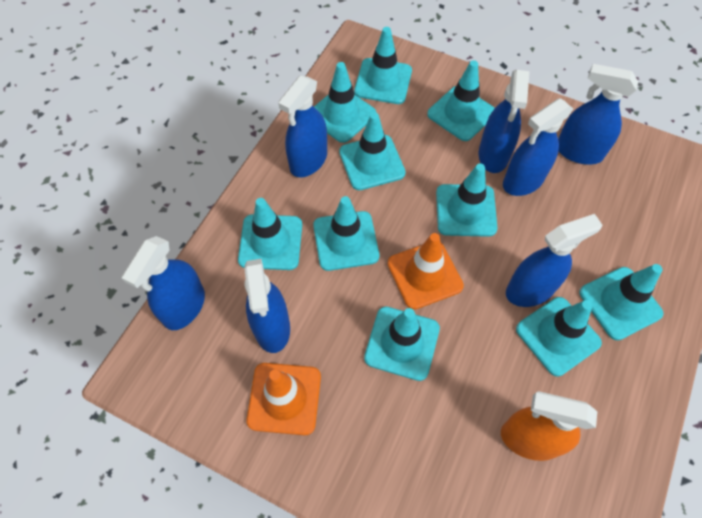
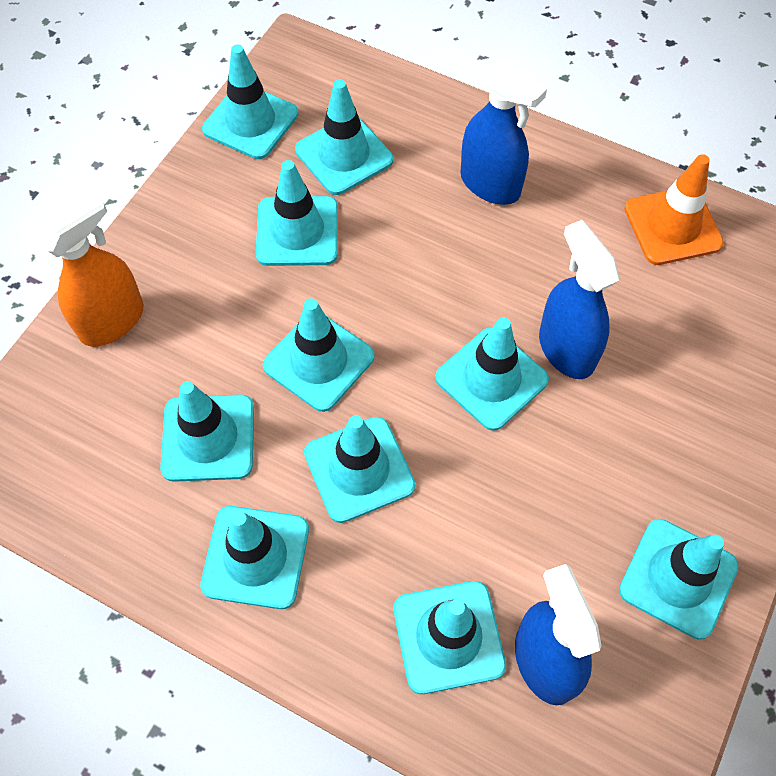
blue spray bottle: 7 -> 3
orange traffic cone: 2 -> 1

